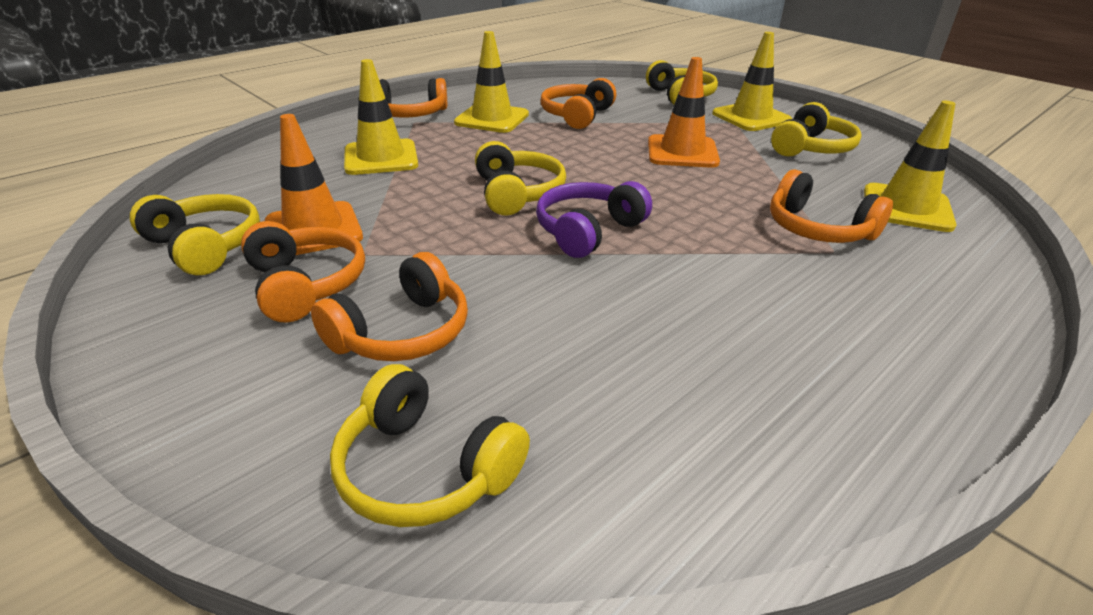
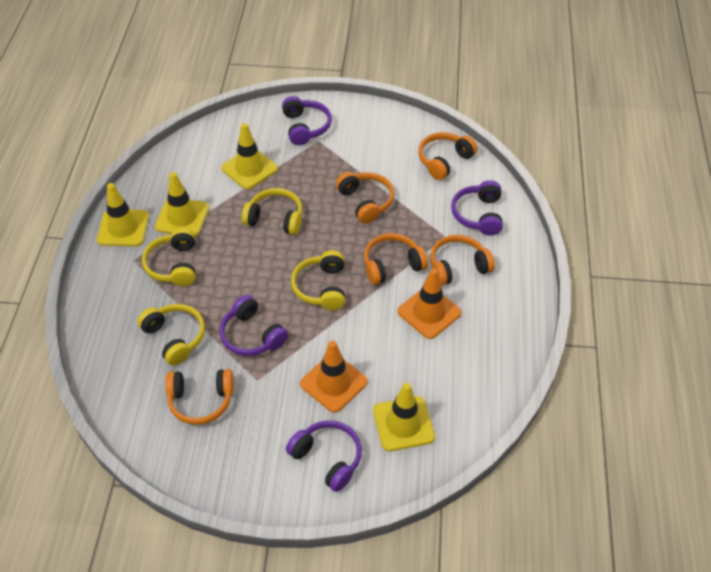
purple headphones: 1 -> 4
yellow headphones: 5 -> 4

